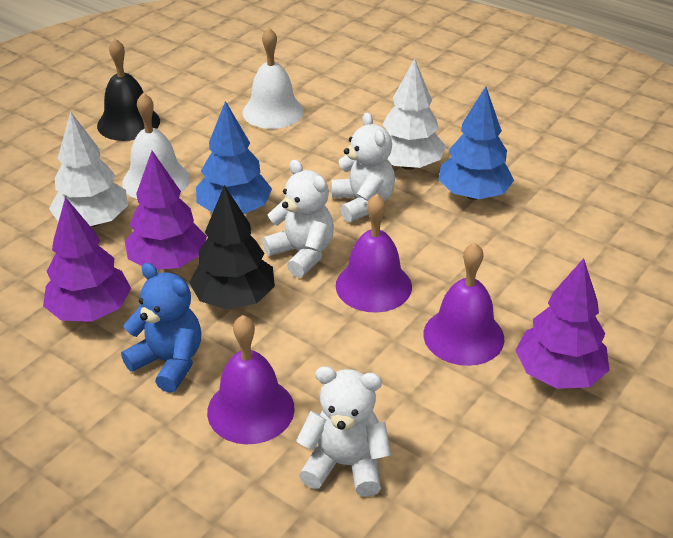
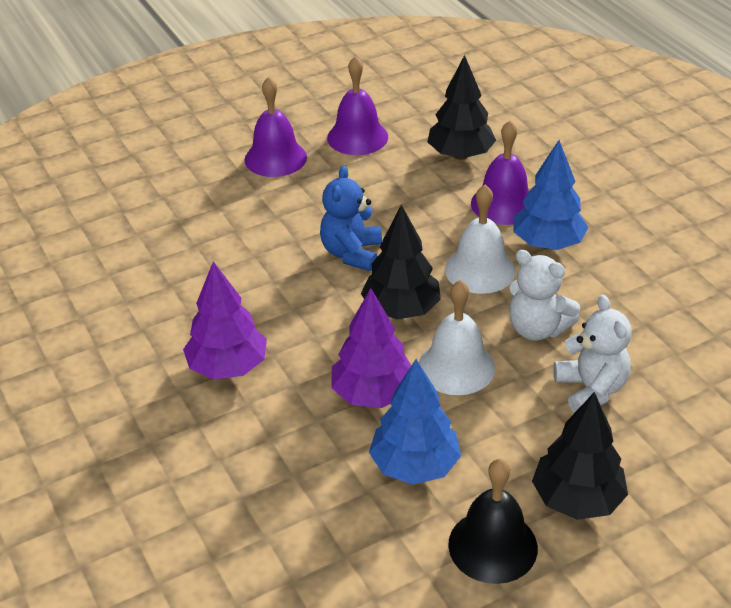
black tree: 1 -> 3
purple tree: 3 -> 2
white teddy bear: 3 -> 2
white tree: 2 -> 0

